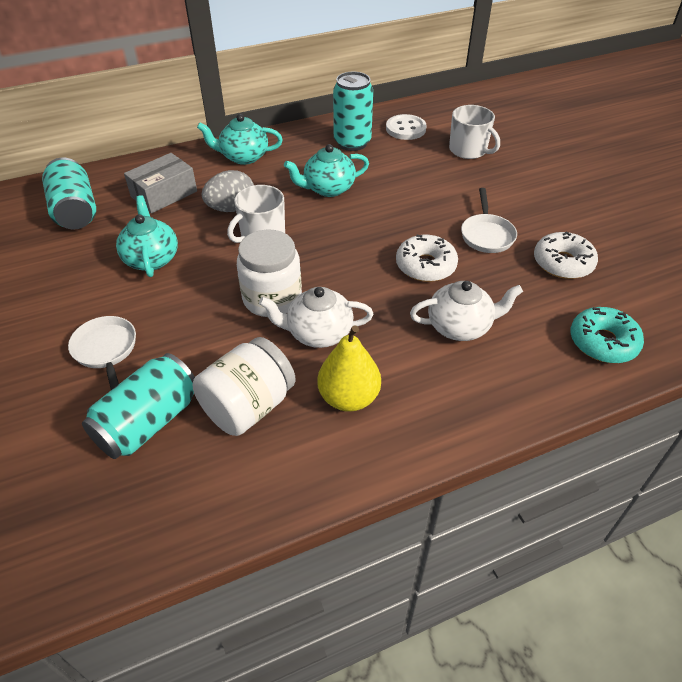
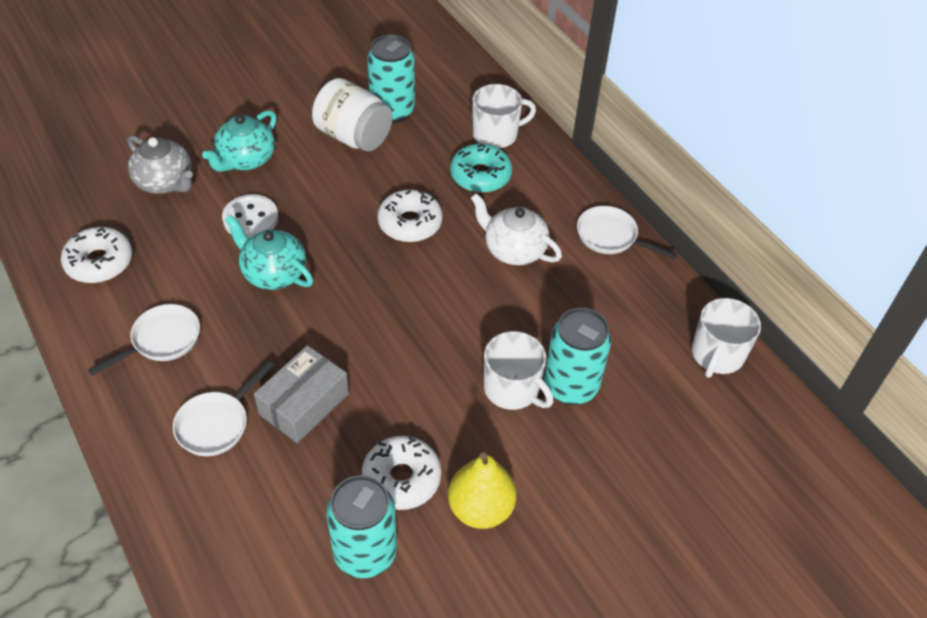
grey egg: 1 -> 0
grey teapot: 0 -> 1
turquoise teapot: 3 -> 2
white donut: 2 -> 3
white jar: 2 -> 1
white mug: 2 -> 3
white pan: 2 -> 3
white teapot: 2 -> 1

